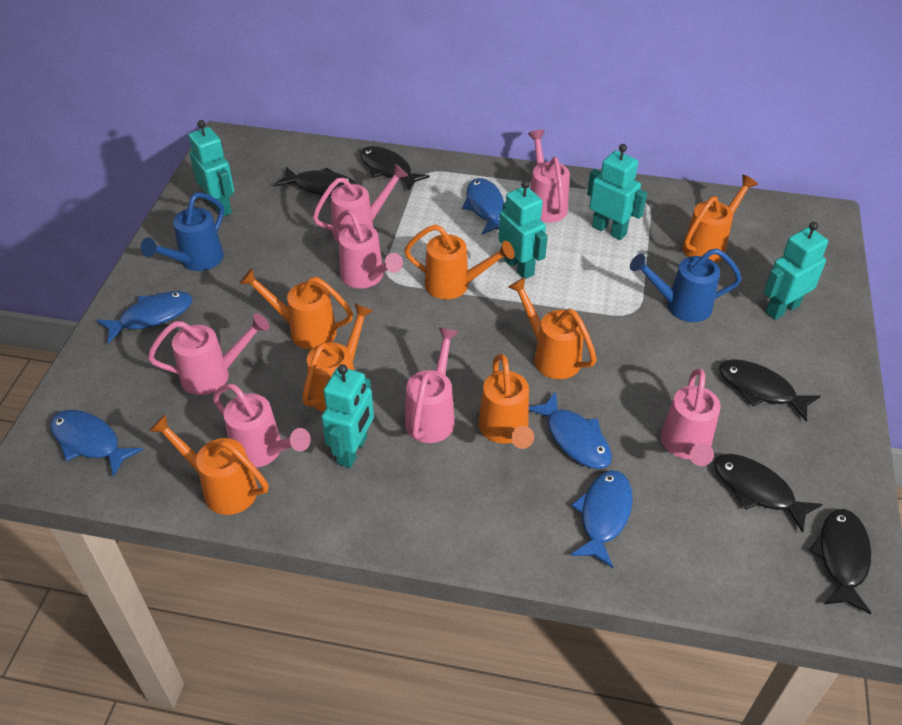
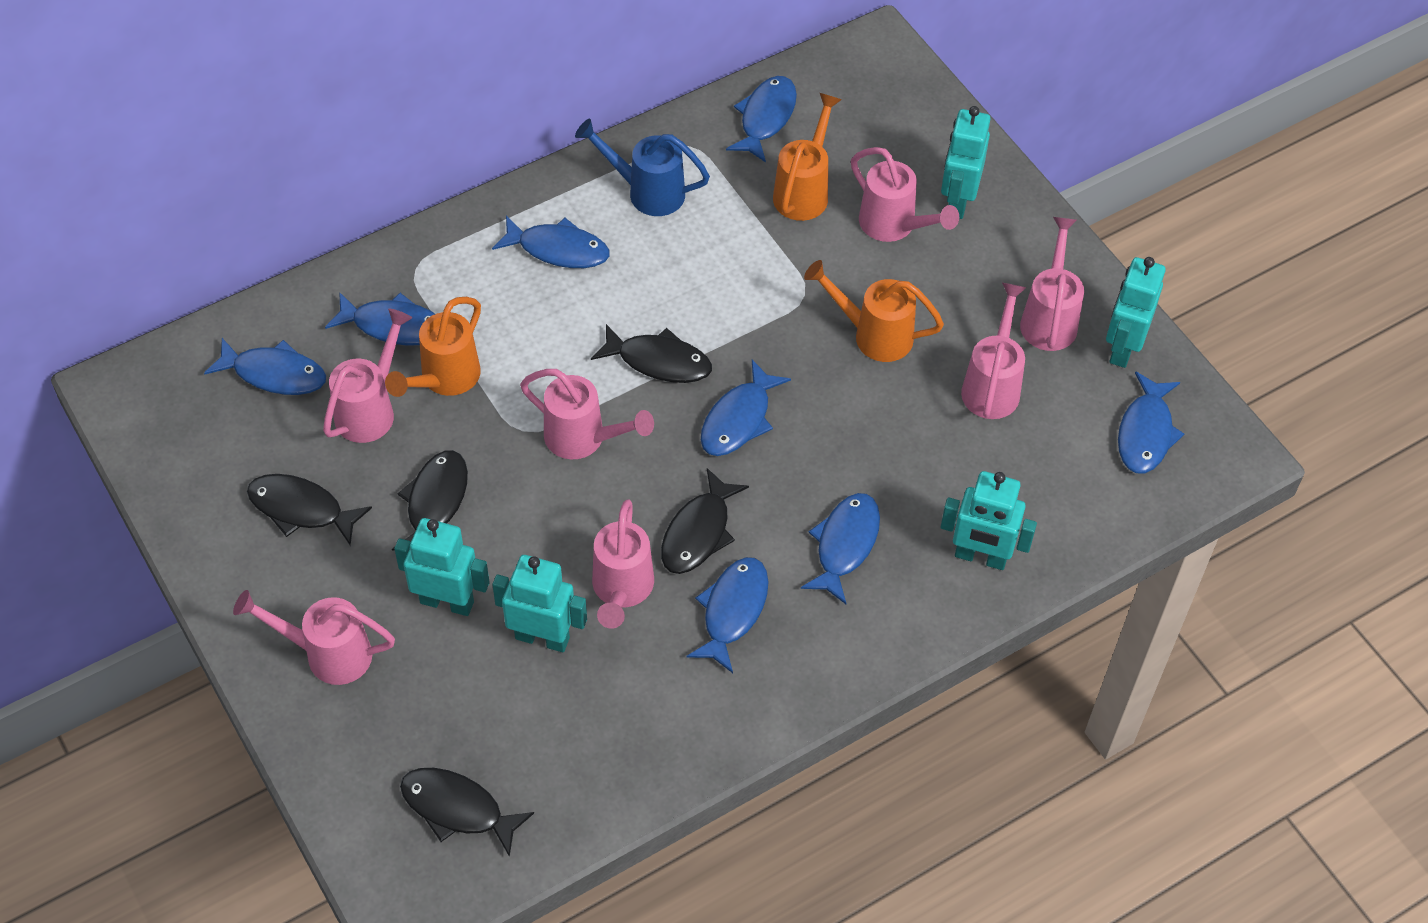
blue fish: 5 -> 8
blue watering can: 2 -> 1
orange watering can: 7 -> 3

